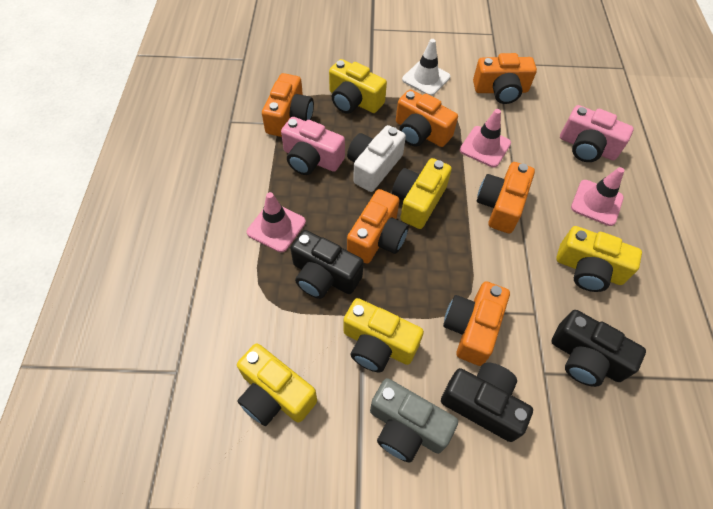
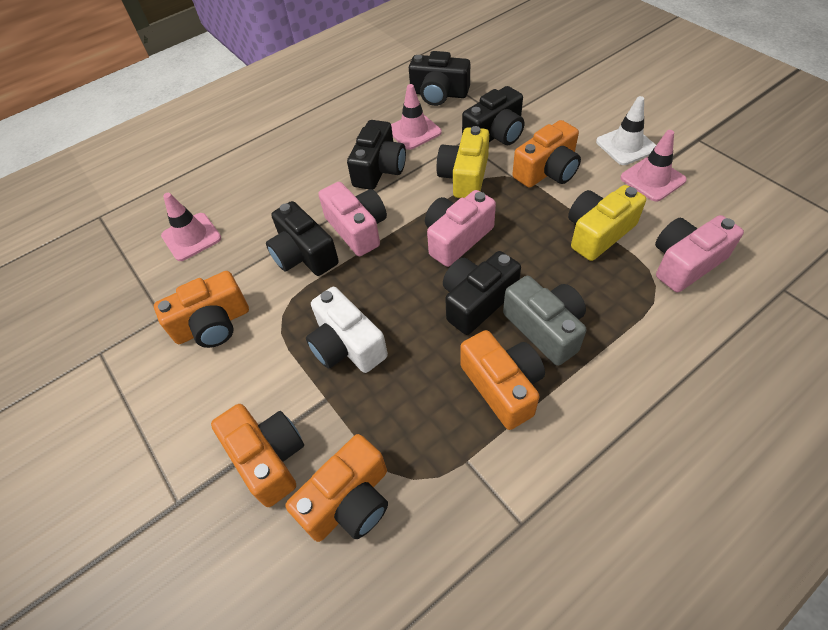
black camera: 3 -> 5
orange camera: 6 -> 5
pink camera: 2 -> 3
yellow camera: 5 -> 2

